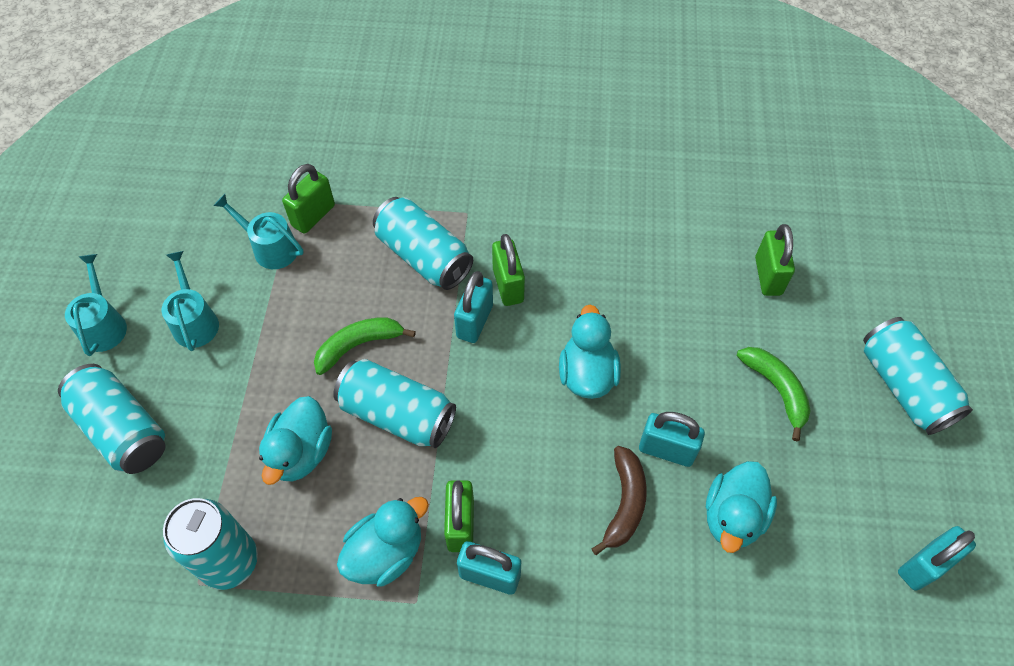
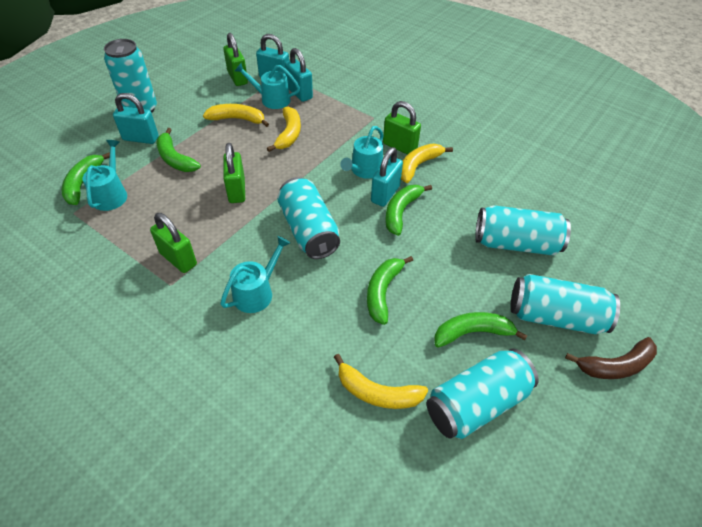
green banana: 2 -> 5
turquoise duck: 4 -> 0
turquoise watering can: 3 -> 4
yellow banana: 0 -> 4

